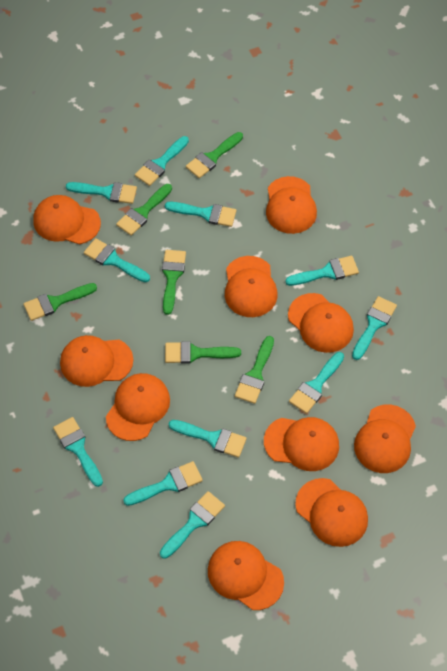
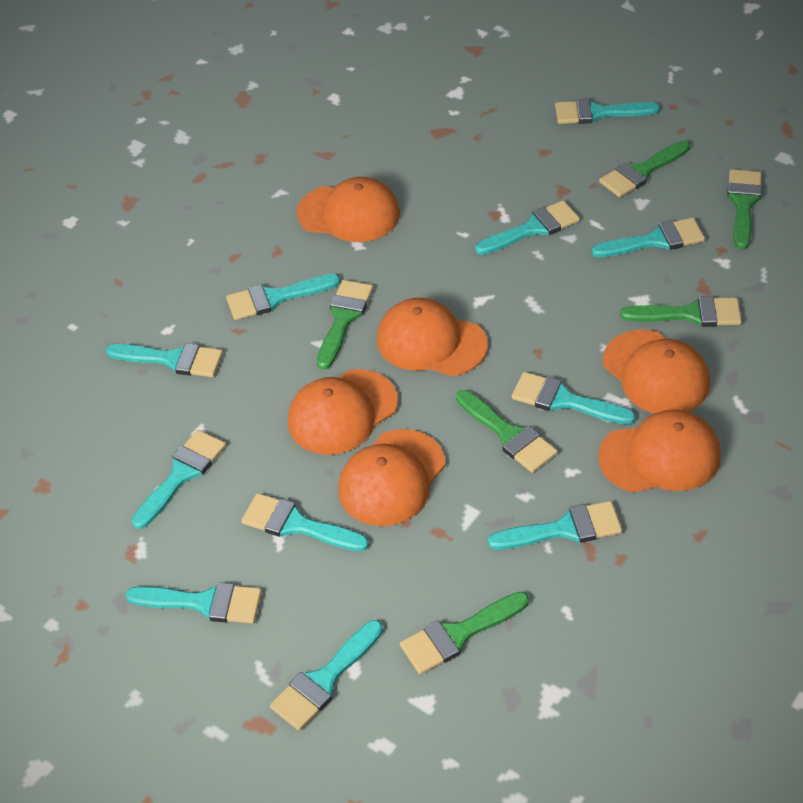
orange cap: 10 -> 6

